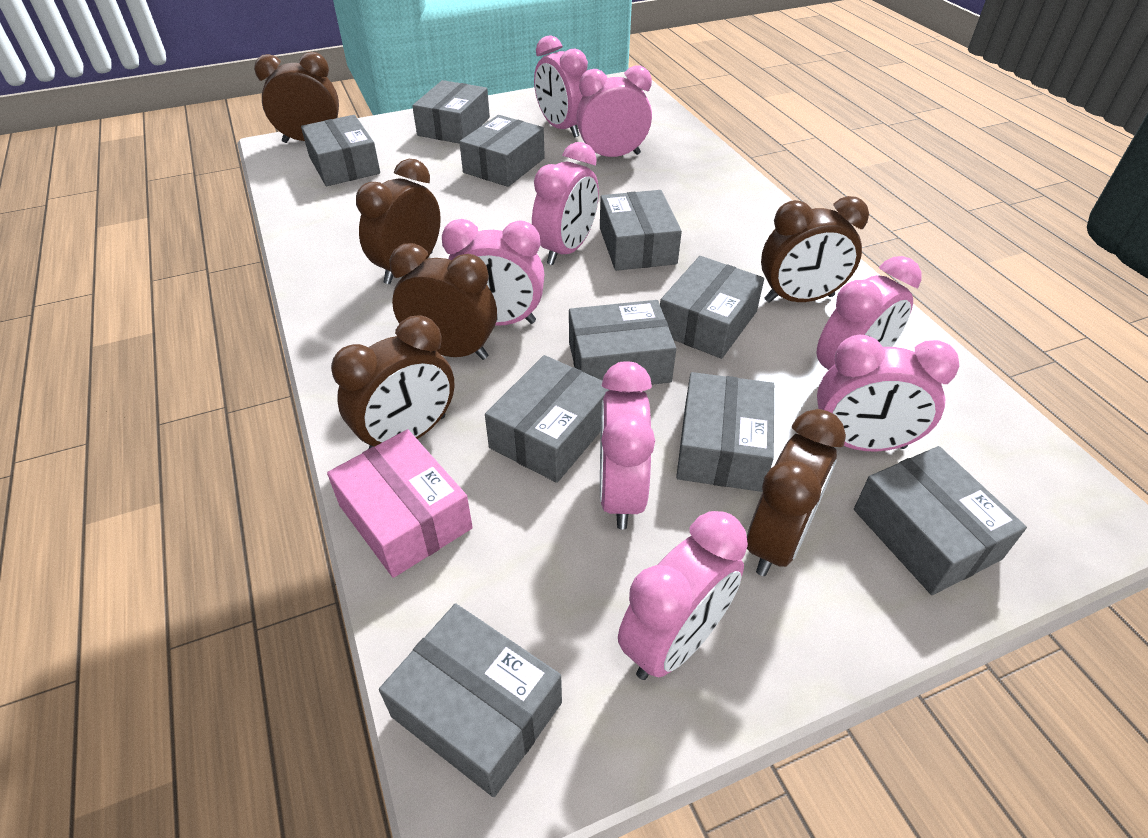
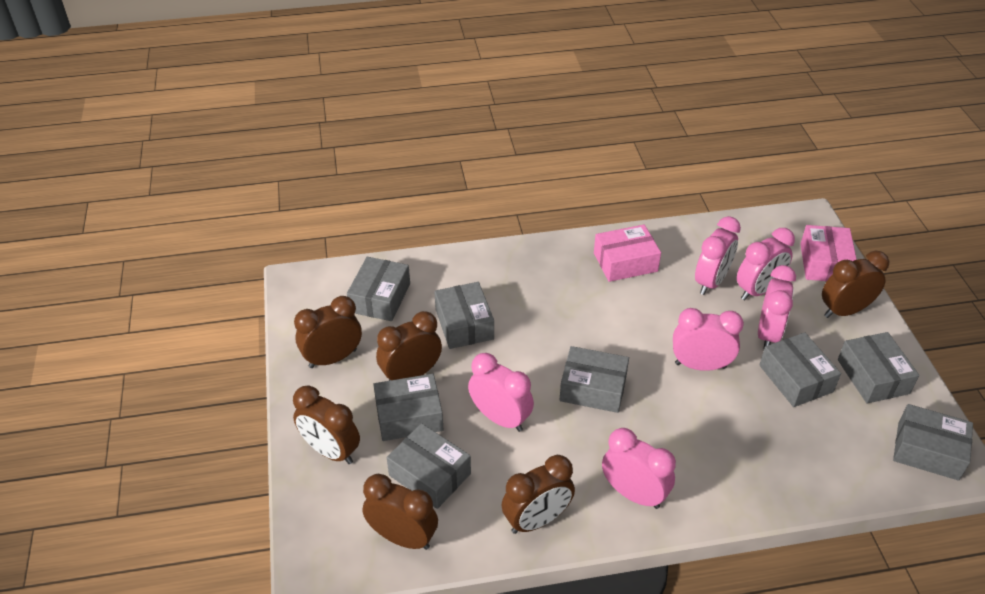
grey box: 10 -> 8
pink box: 1 -> 2
pink clock: 8 -> 6

